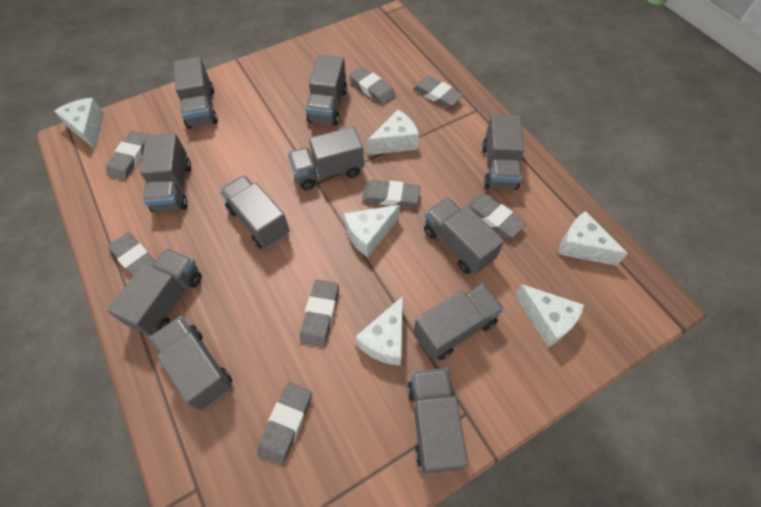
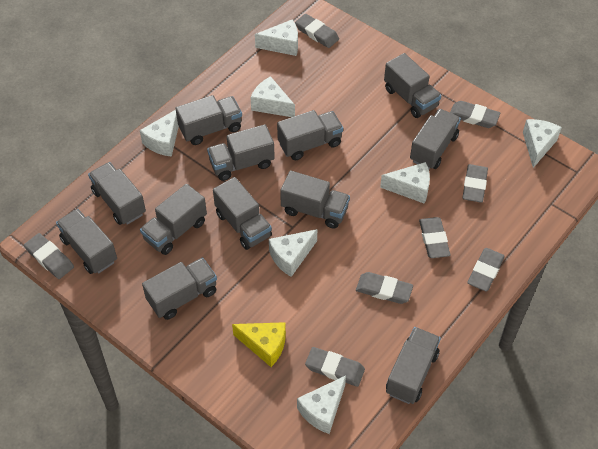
grey truck: 11 -> 12
white cheese: 6 -> 7
yellow cheese: 0 -> 1

